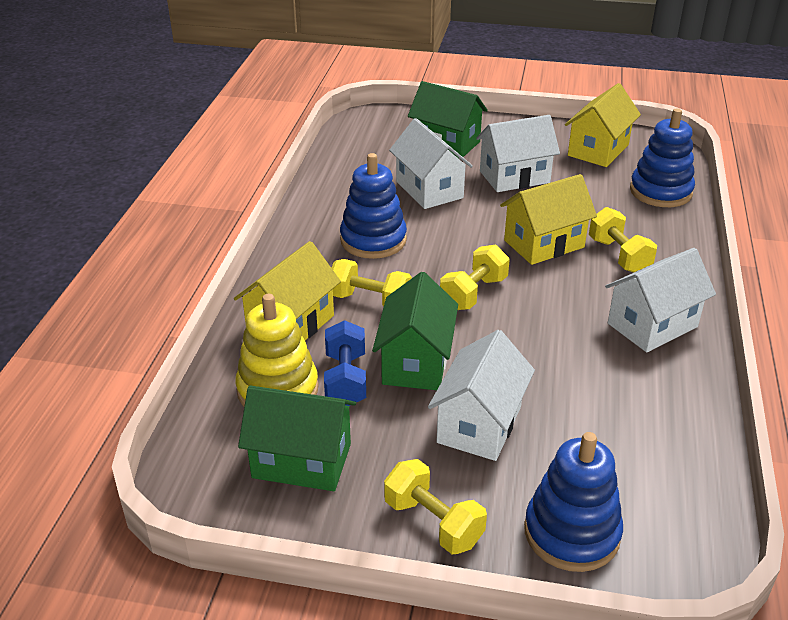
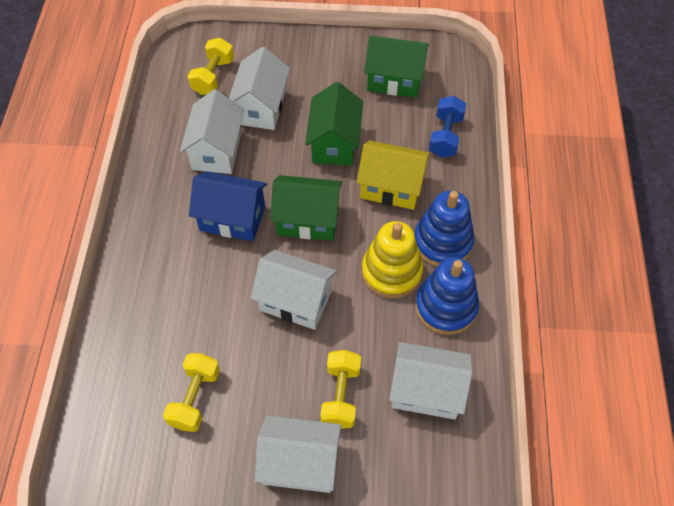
blue house: 0 -> 1
blue stacking toy: 3 -> 2
white house: 4 -> 5
yellow dumbbell: 4 -> 3
yellow house: 3 -> 1

